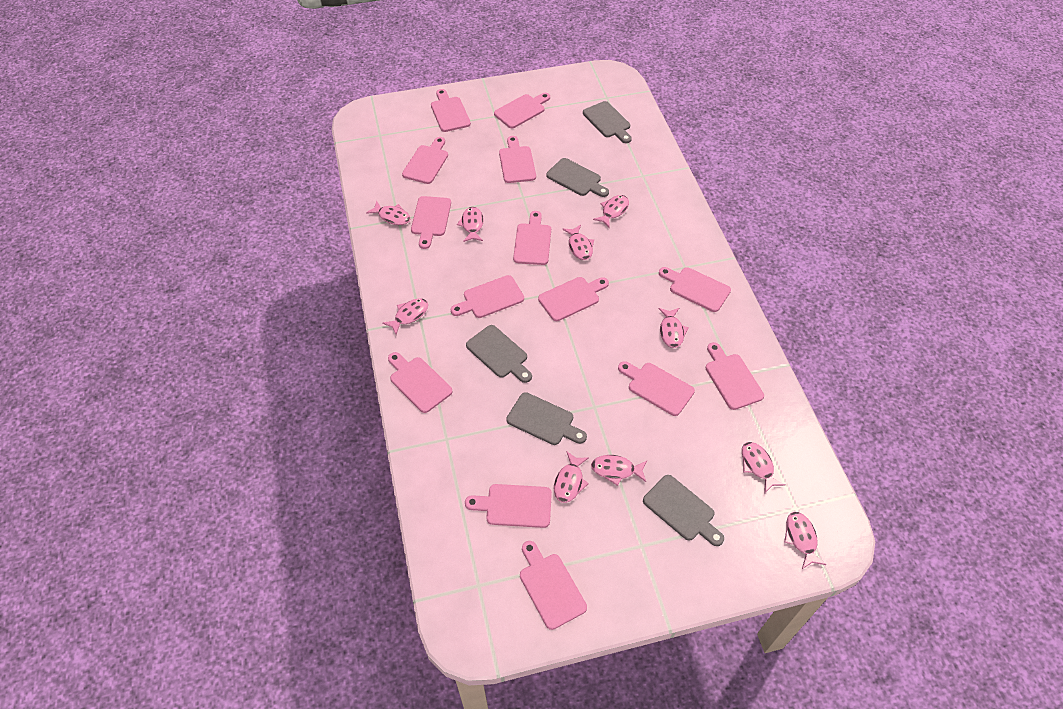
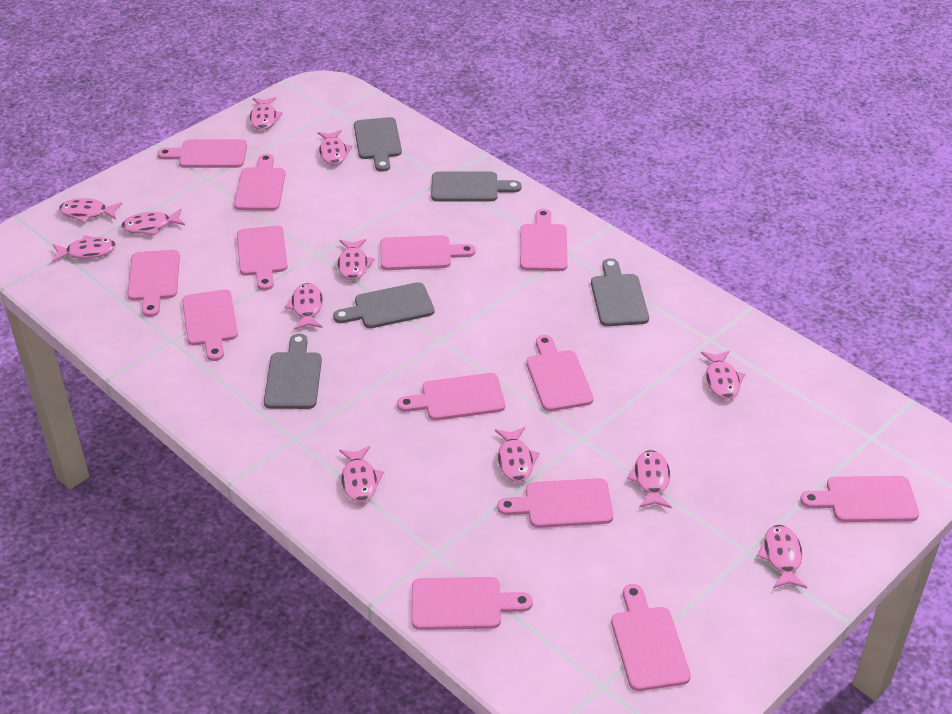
pink cutting board: 14 -> 13
pink fish: 10 -> 12

